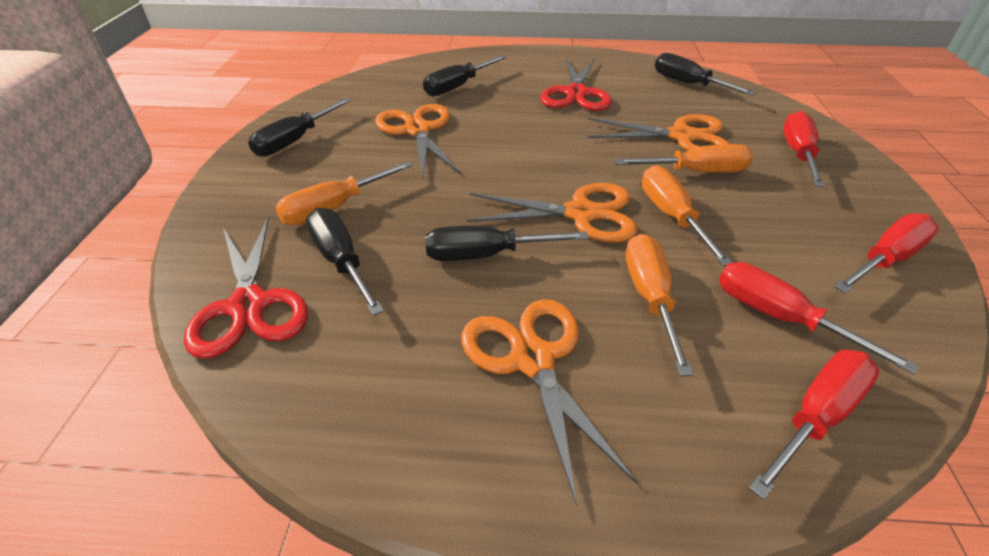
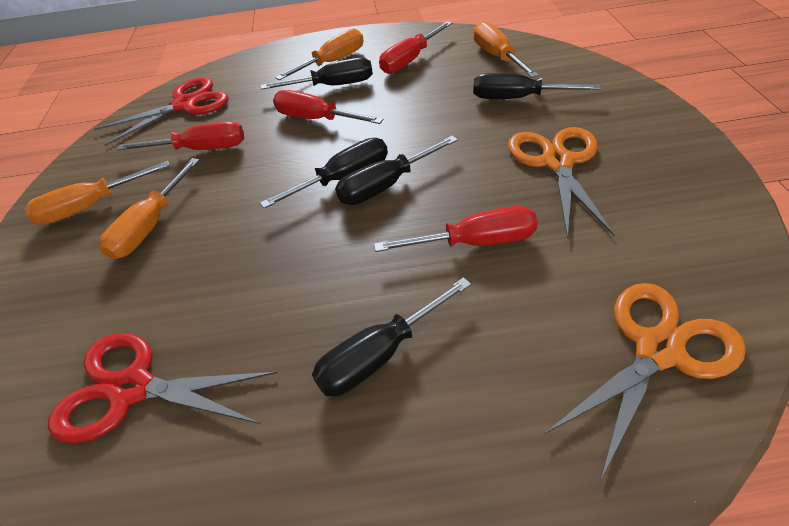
orange scissors: 4 -> 2

